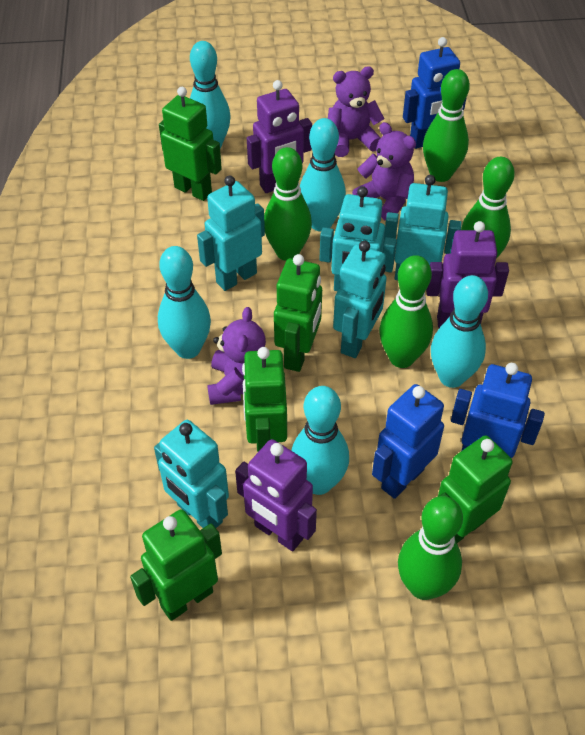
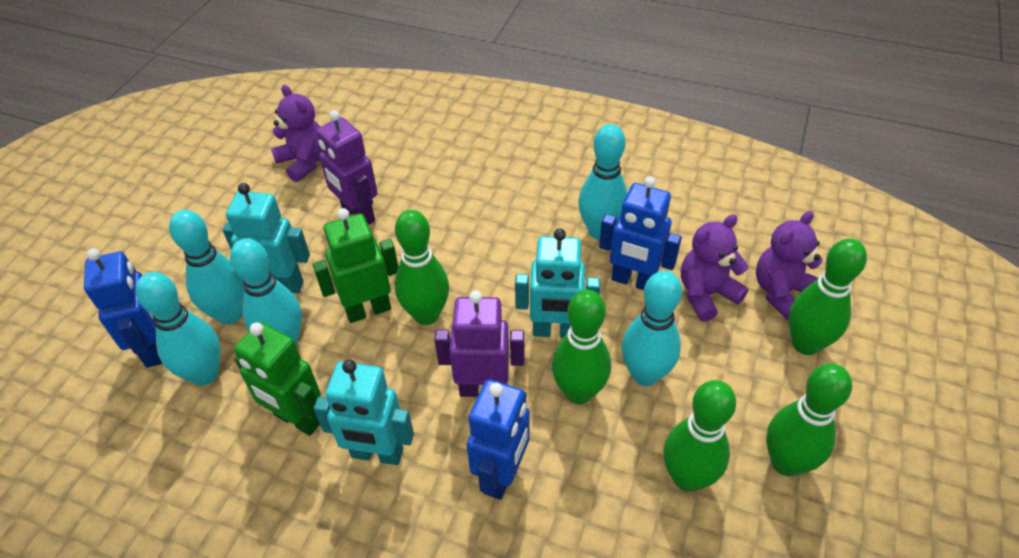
green robot: 5 -> 2
purple robot: 3 -> 2
turquoise robot: 5 -> 3

